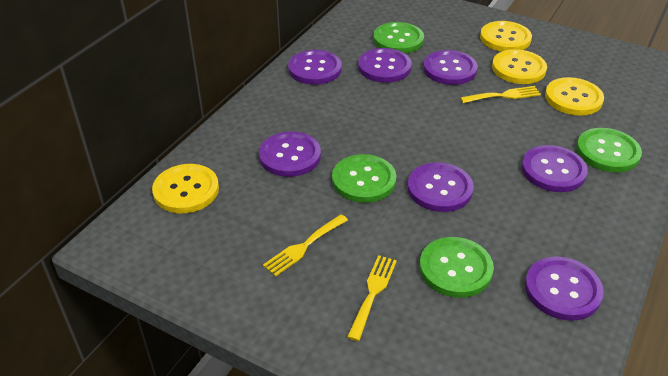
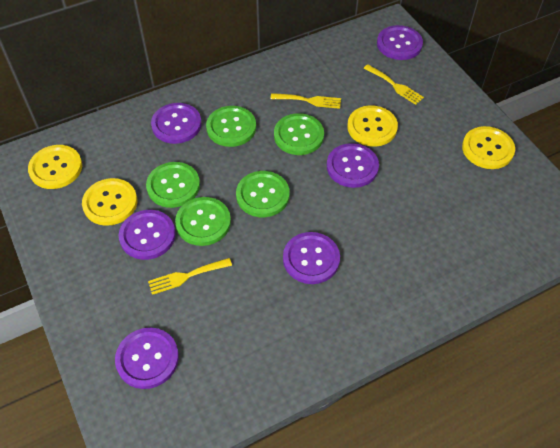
green button: 4 -> 5
purple button: 7 -> 6

